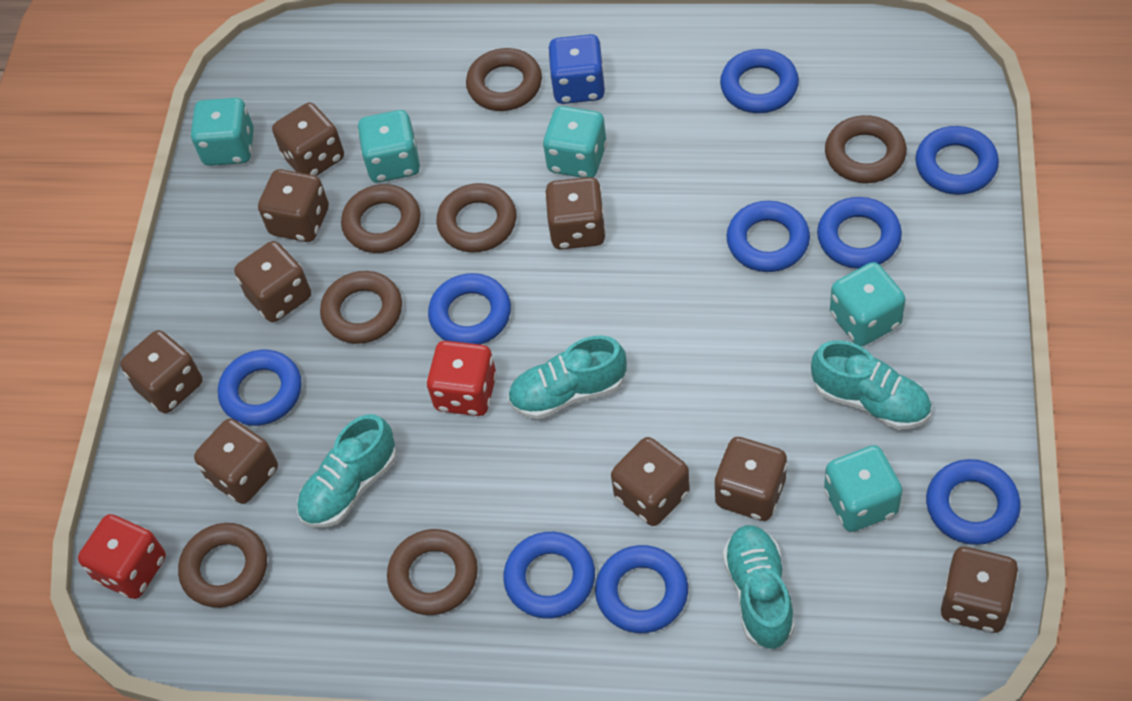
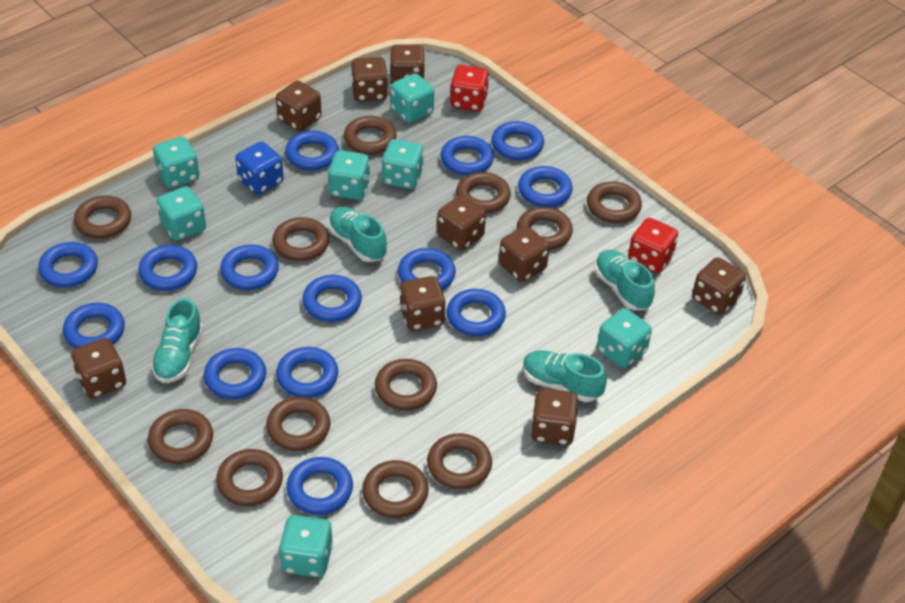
blue ring: 9 -> 14
brown ring: 7 -> 12
turquoise dice: 5 -> 7

